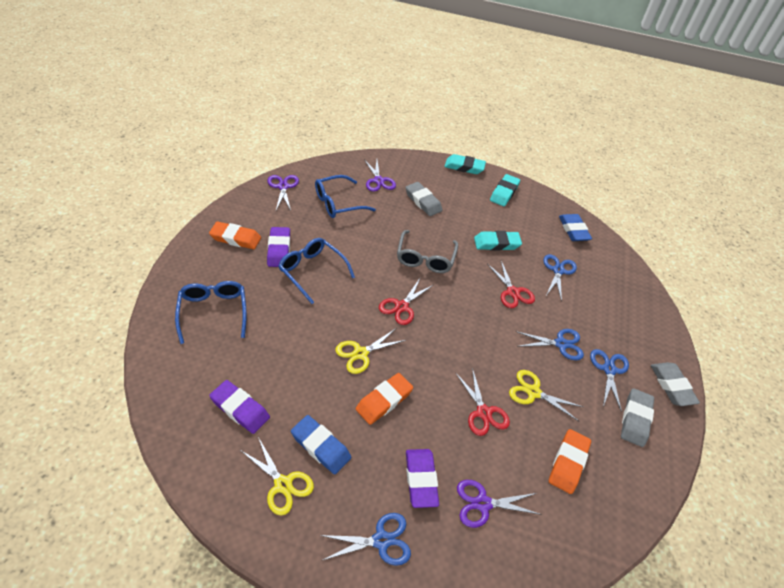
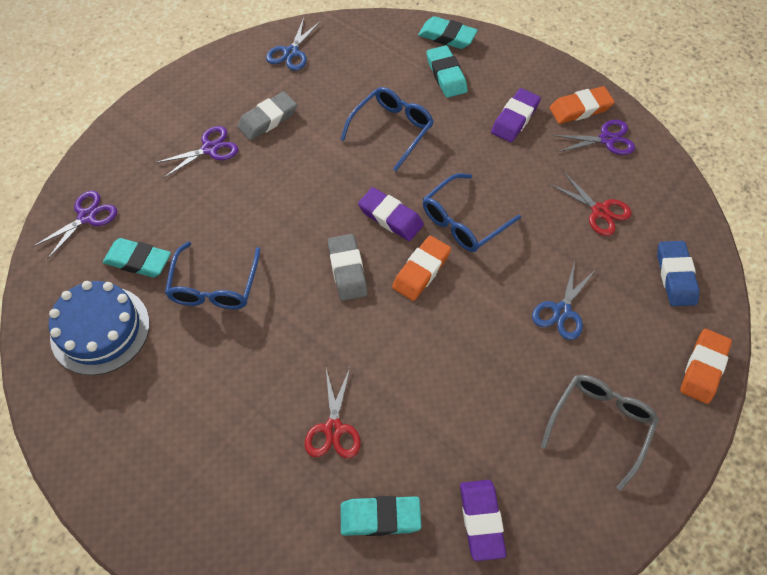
blue cake: 0 -> 1
blue eraser: 2 -> 1
blue scissors: 4 -> 2
grey eraser: 3 -> 2
red scissors: 3 -> 2
turquoise eraser: 3 -> 4
yellow scissors: 3 -> 0

